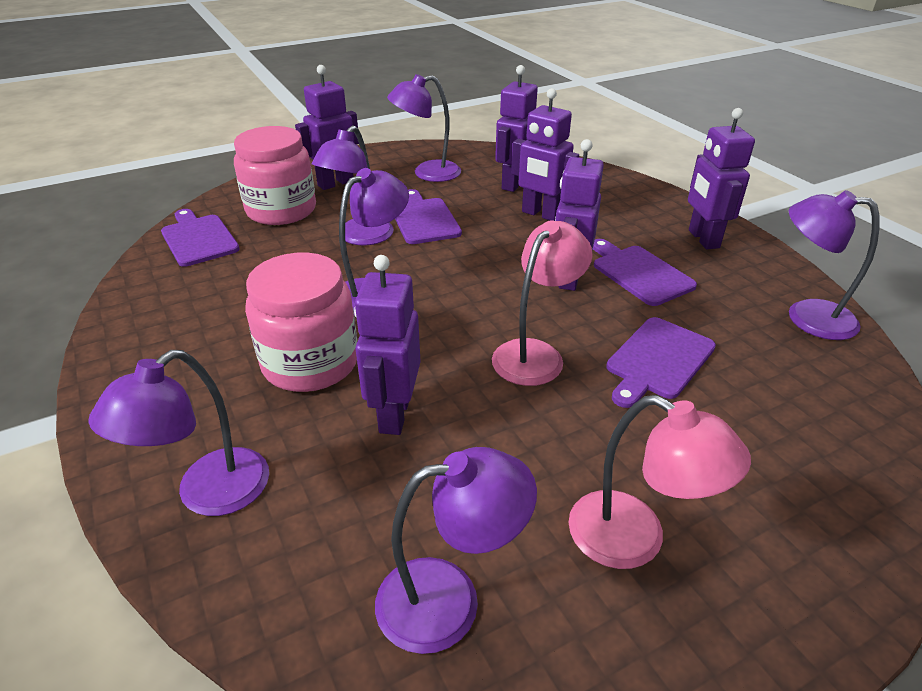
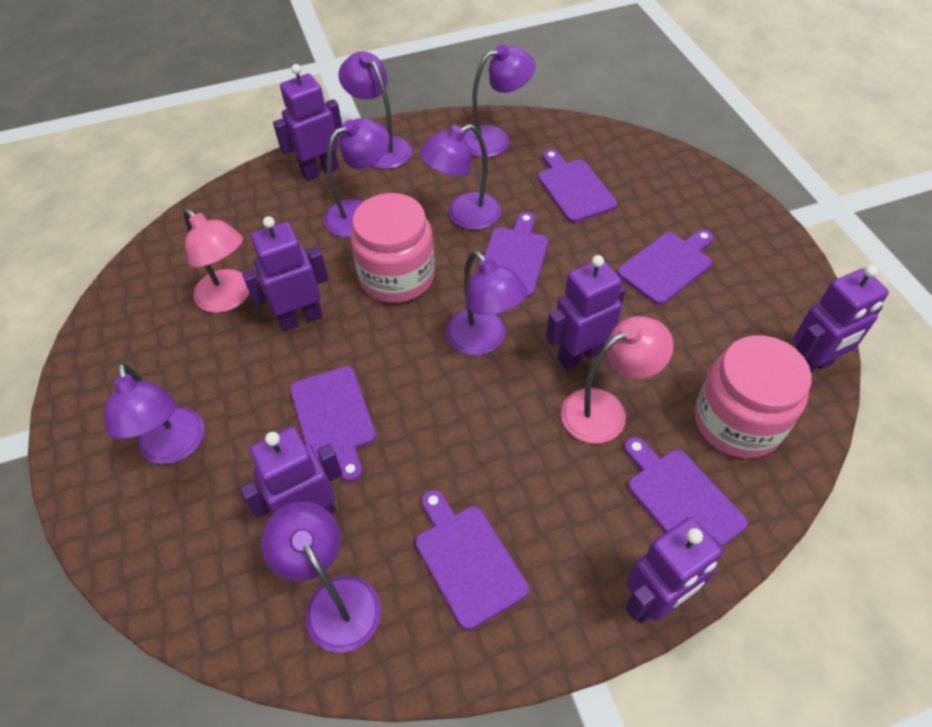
purple cutting board: 4 -> 6
purple lamp: 6 -> 7

